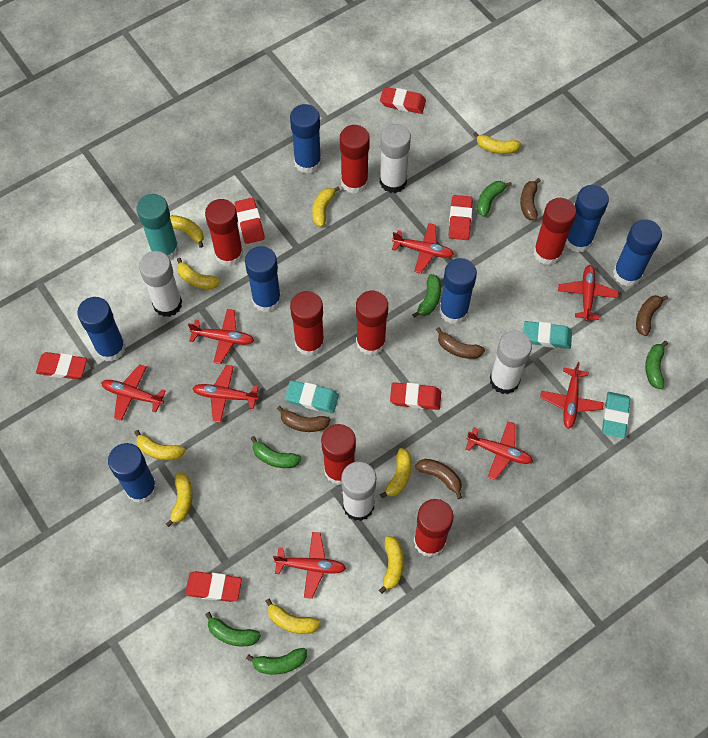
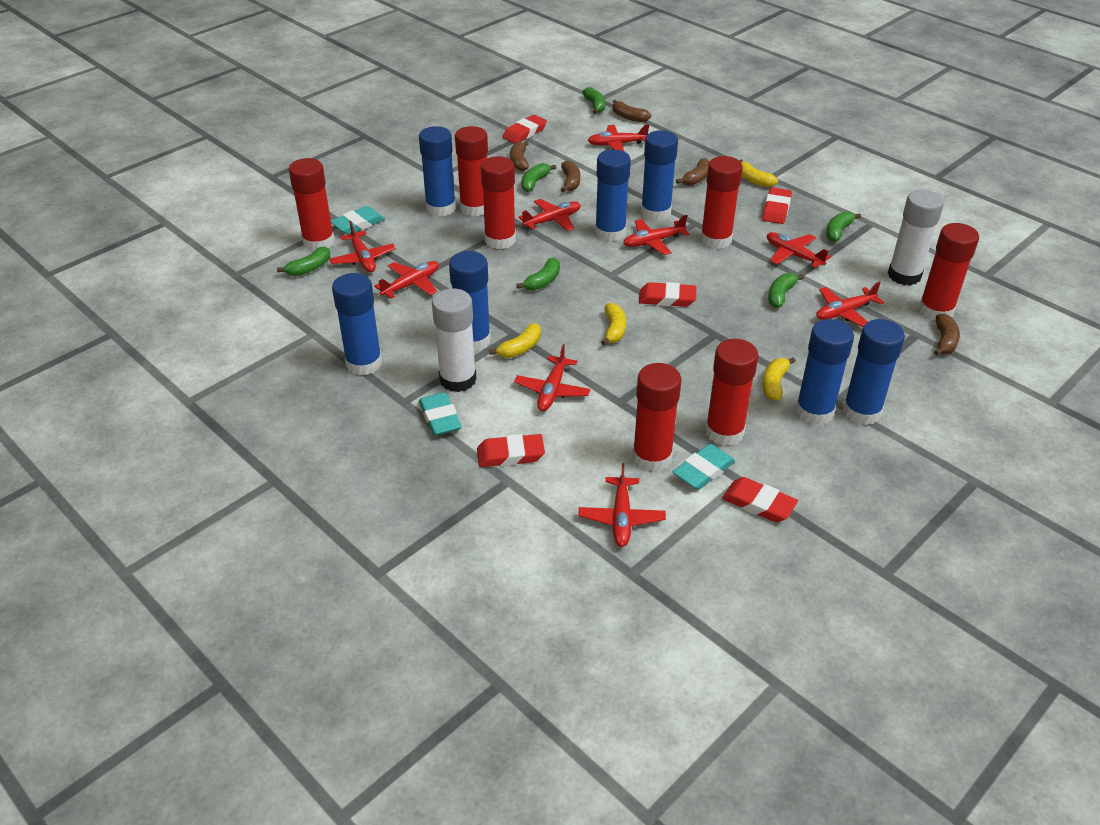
red eraser: 6 -> 5
red plane: 8 -> 9
turquoise glue stick: 1 -> 0
white glue stick: 4 -> 2
yellow banana: 9 -> 4

